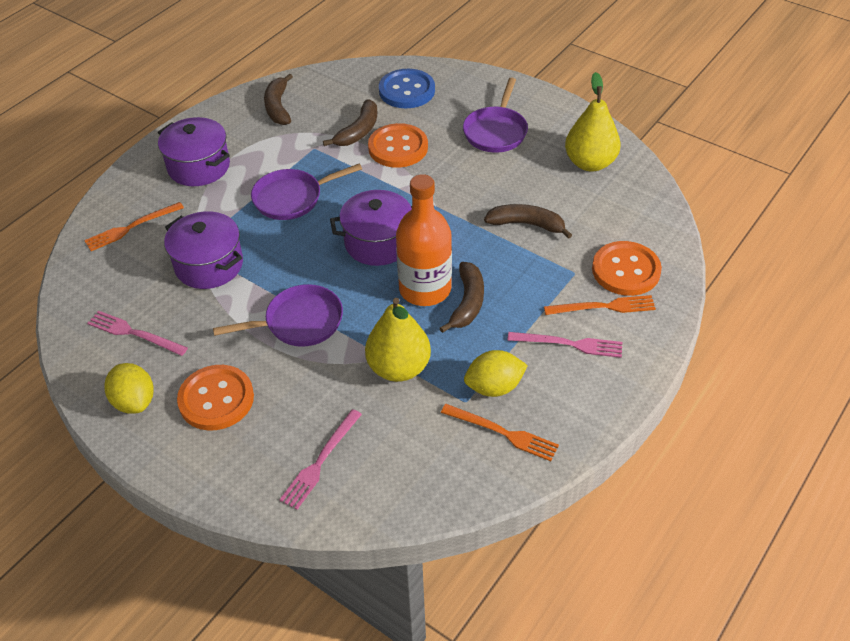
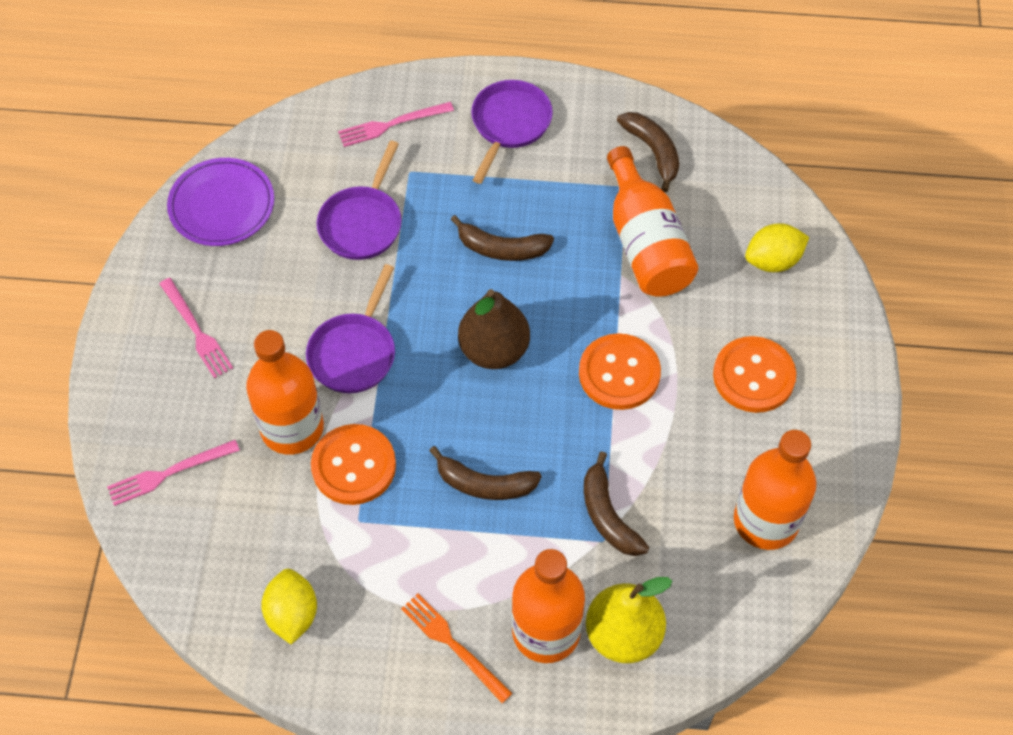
blue button: 1 -> 0
brown pear: 0 -> 1
orange bottle: 1 -> 4
orange fork: 3 -> 1
purple plate: 0 -> 1
purple pot: 3 -> 0
yellow pear: 2 -> 1

